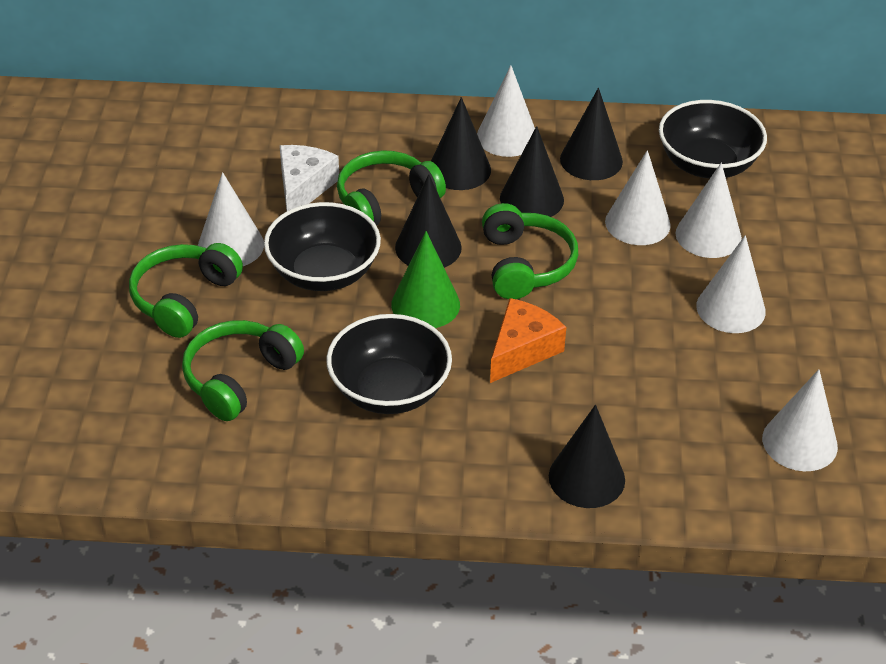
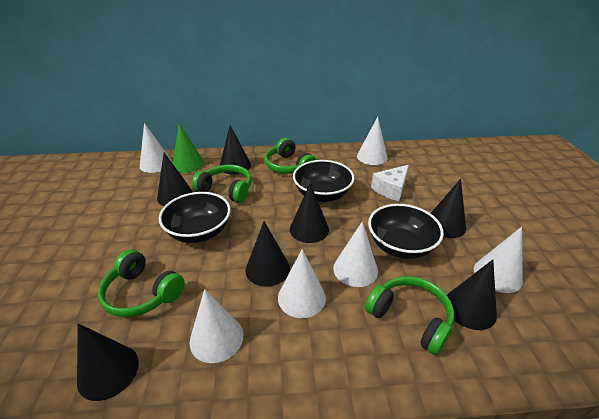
black cone: 5 -> 7
orange cheese: 1 -> 0

